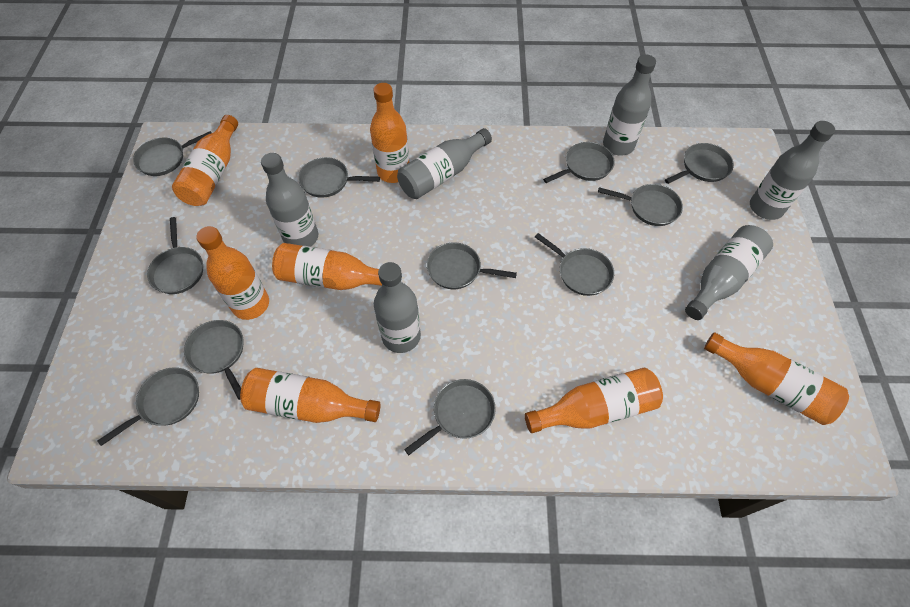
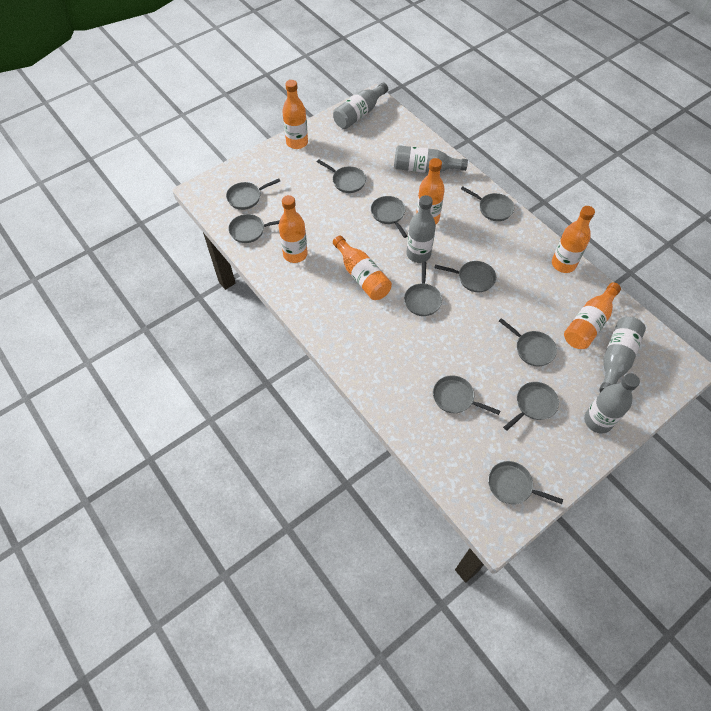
grey bottle: 6 -> 5
orange bottle: 7 -> 6

